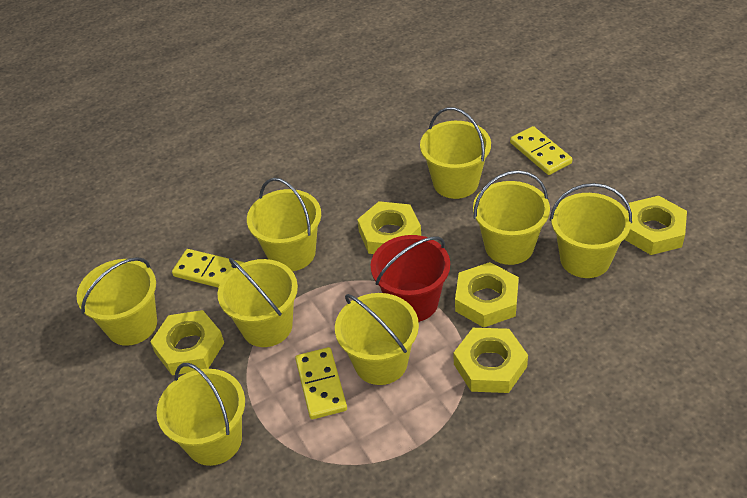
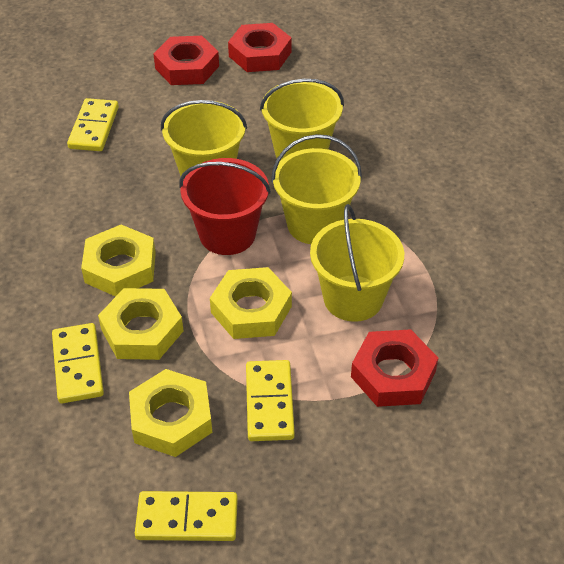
red nut: 0 -> 3
yellow bucket: 8 -> 4
yellow domino: 3 -> 4
yellow nut: 5 -> 4

